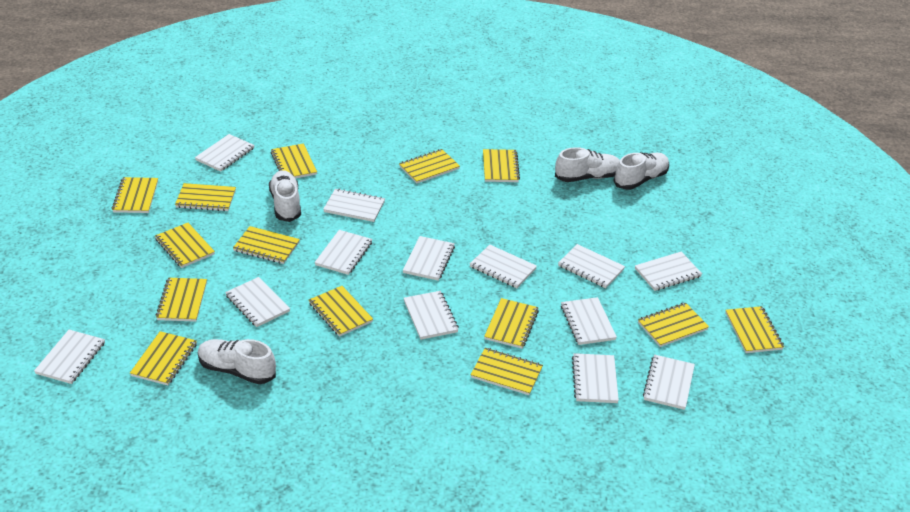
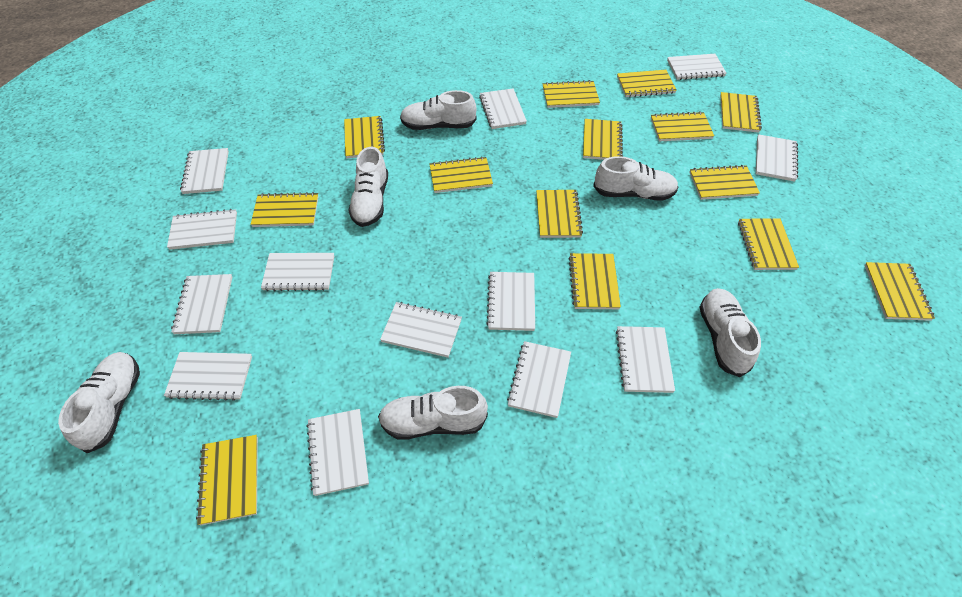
white shoe: 4 -> 6

